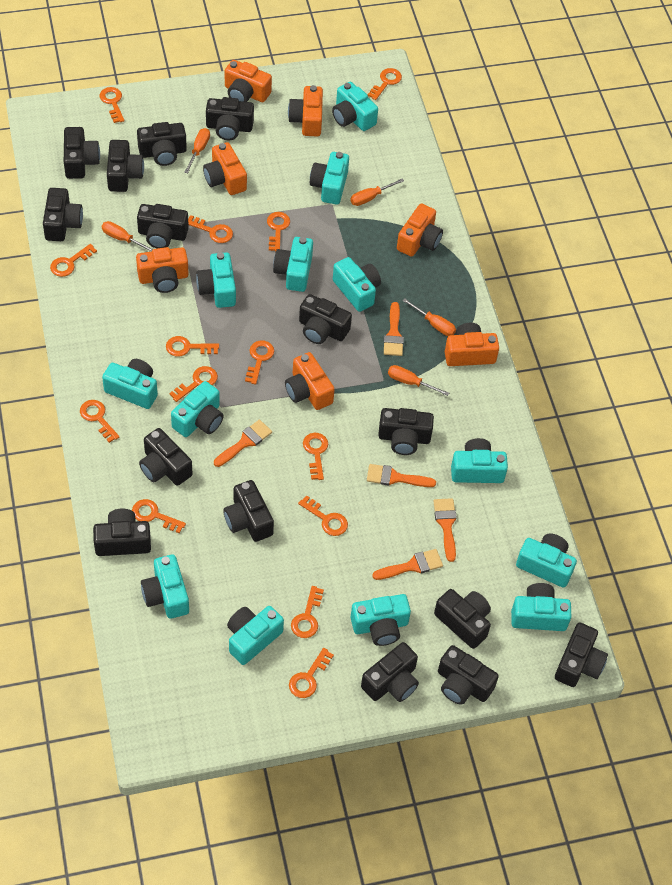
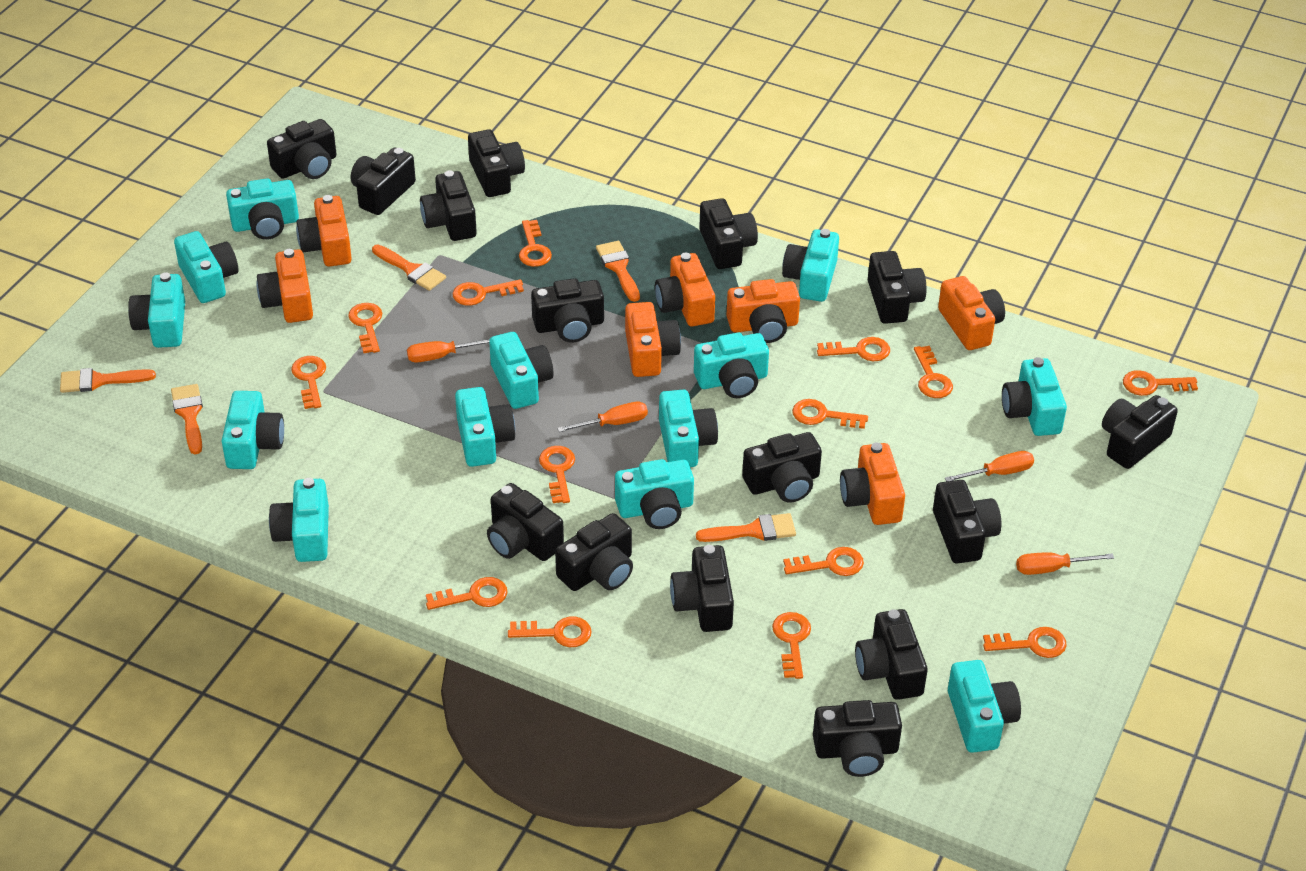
orange screwdriver: 5 -> 4

